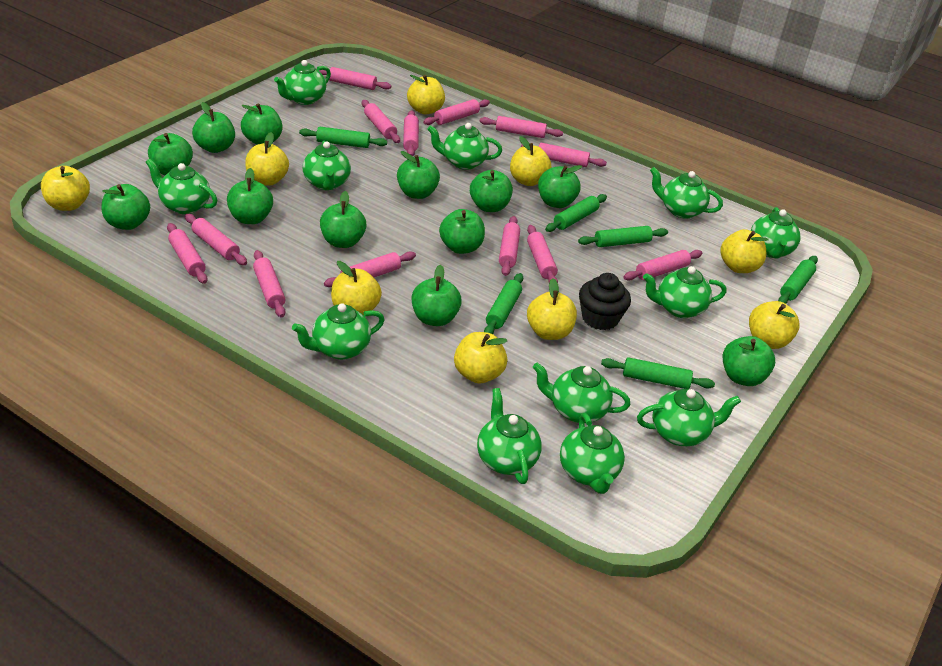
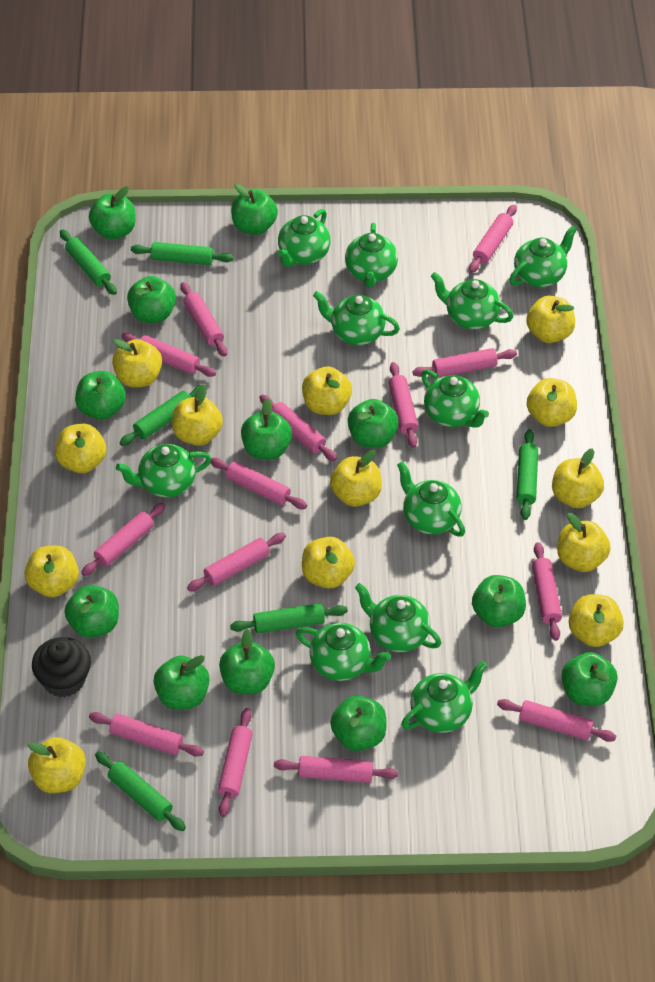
green teapot: 12 -> 11
pink rolling pin: 13 -> 14
yellow apple: 9 -> 13

